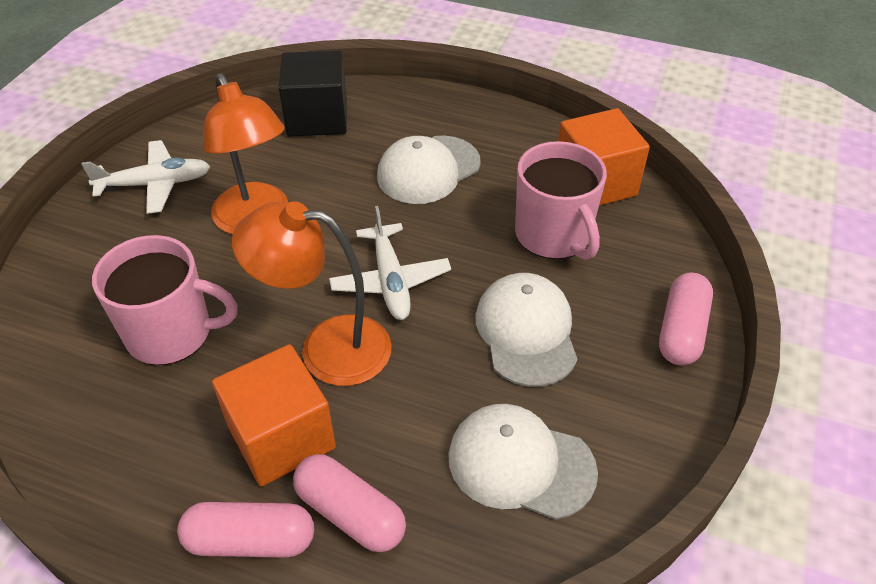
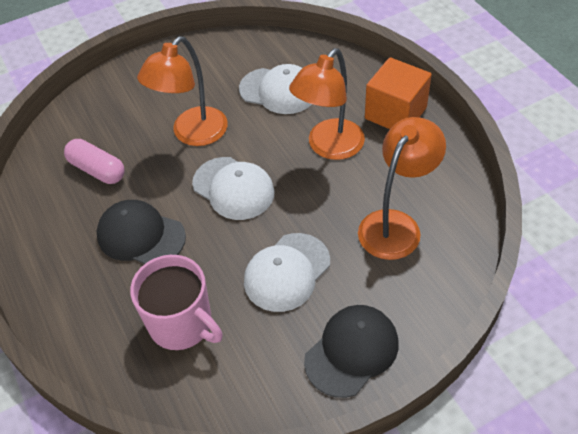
black cap: 0 -> 2
black cube: 1 -> 0
orange cube: 2 -> 1
orange lamp: 2 -> 3
pink capsule: 3 -> 1
pink mug: 2 -> 1
white plane: 2 -> 0

